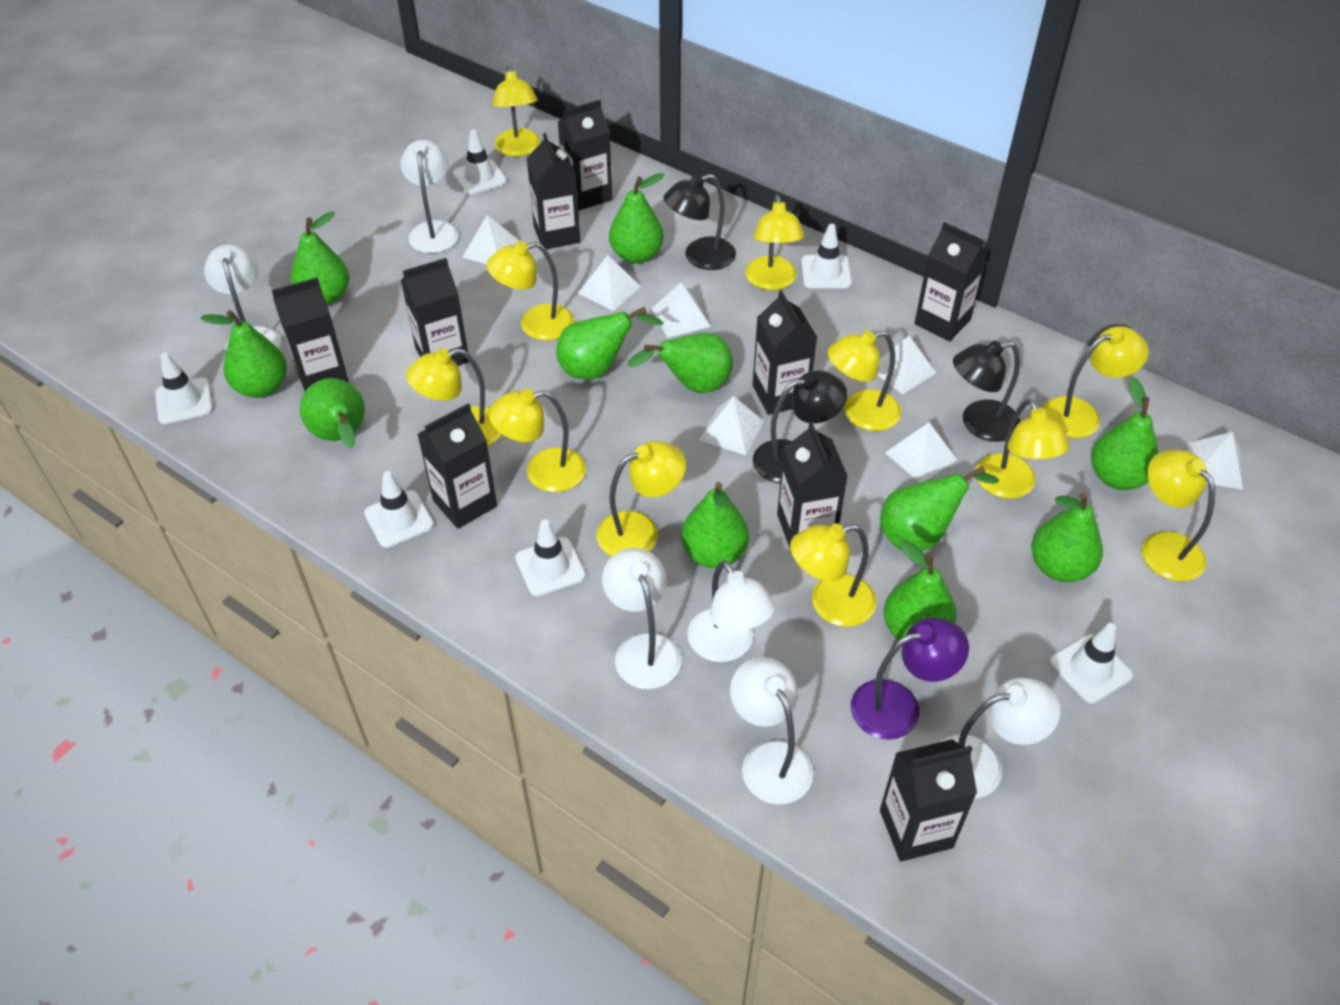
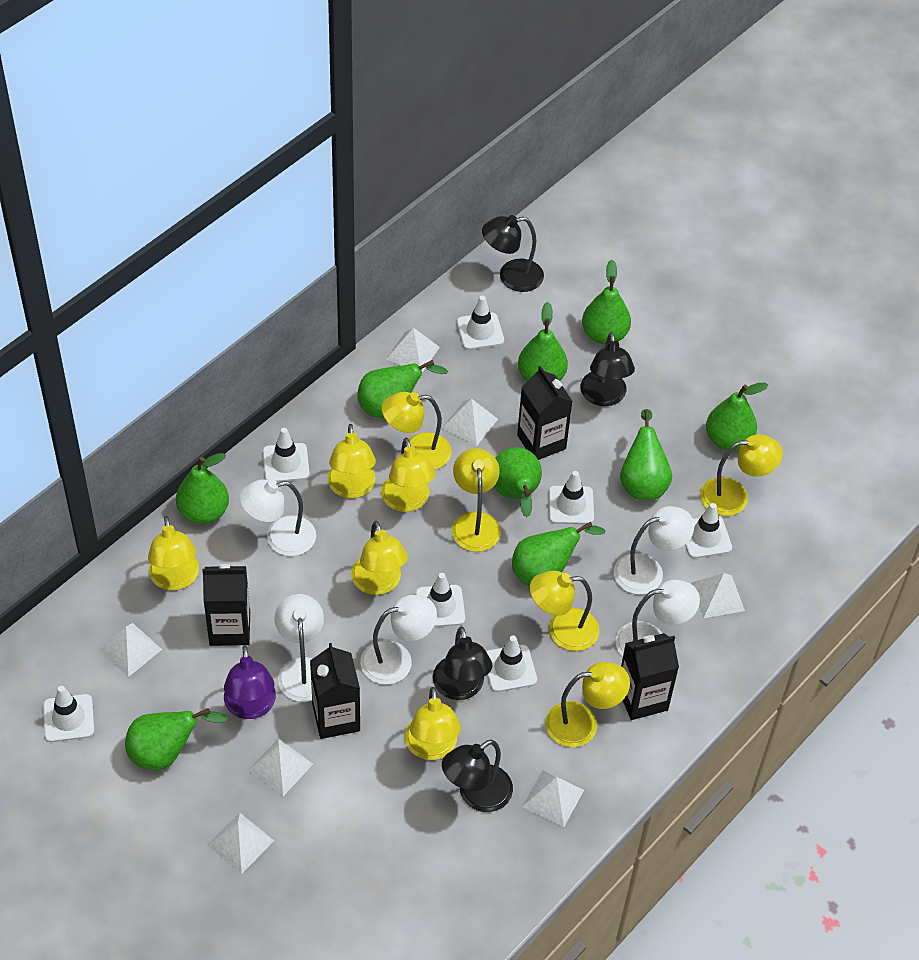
black carton: 9 -> 4
black lamp: 3 -> 4
green pear: 11 -> 9
white lamp: 6 -> 5
white traffic cone: 6 -> 7
yellow lamp: 11 -> 10

